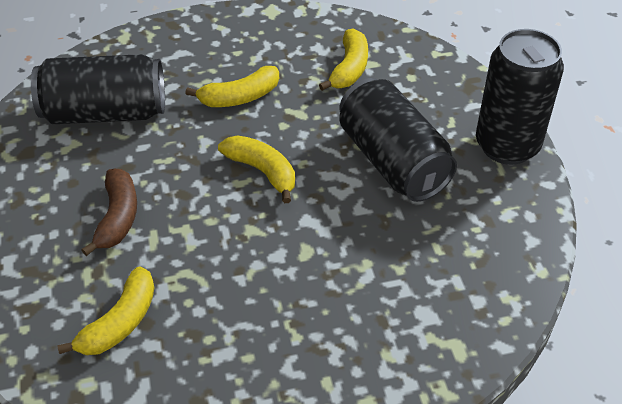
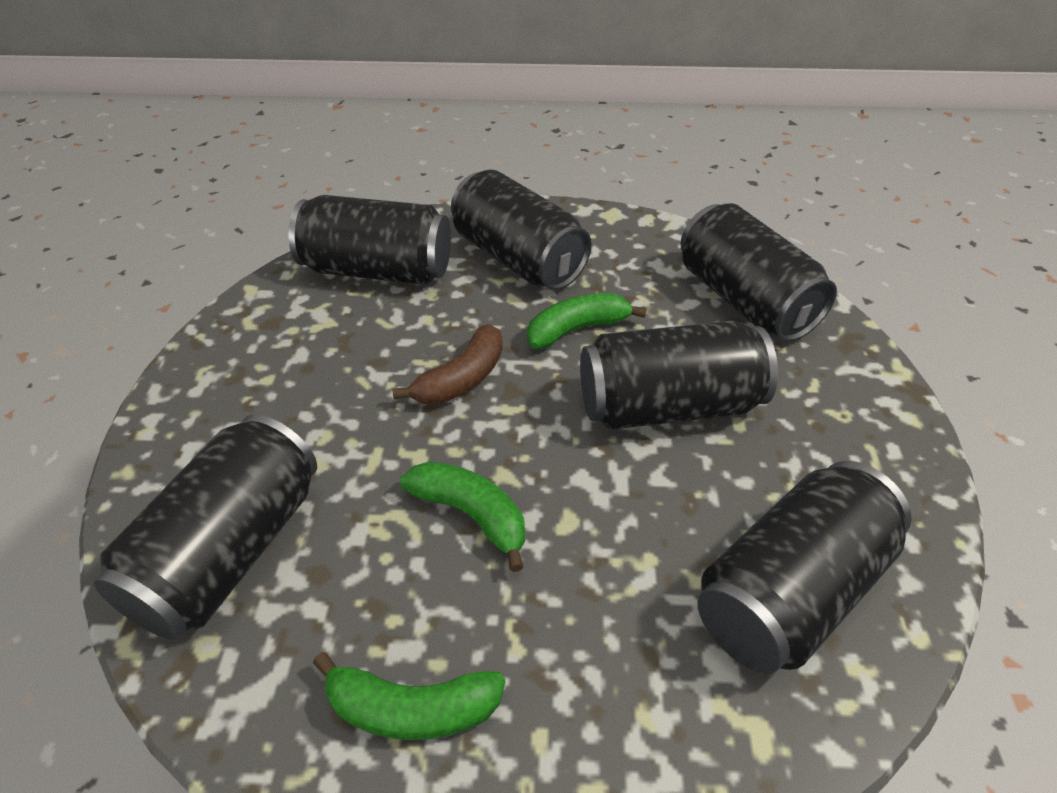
black can: 3 -> 6
green banana: 0 -> 3
yellow banana: 4 -> 0

